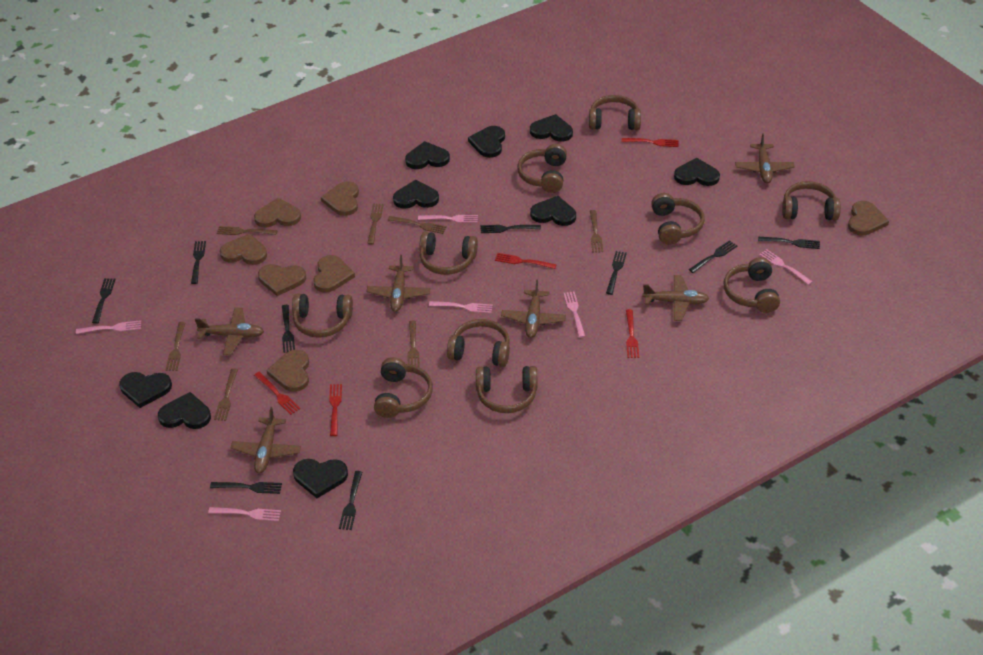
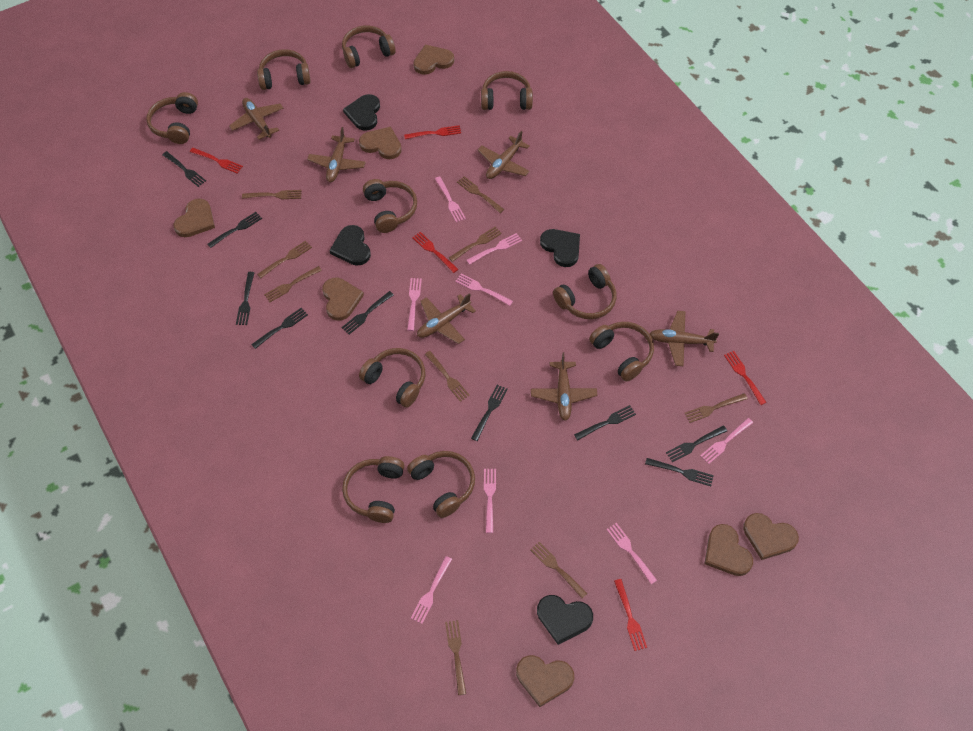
black heart: 9 -> 4
brown fork: 7 -> 9
pink fork: 6 -> 8

